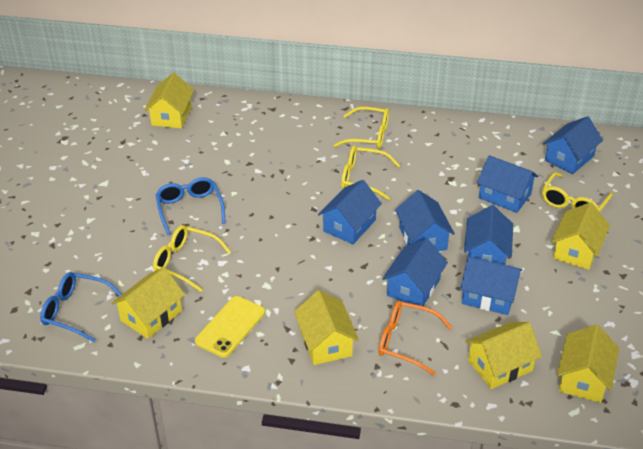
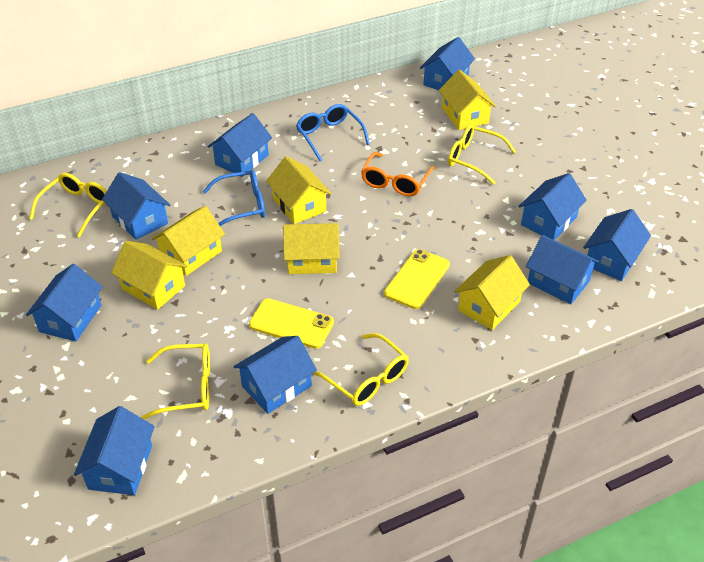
blue house: 7 -> 9
yellow phone: 1 -> 2

